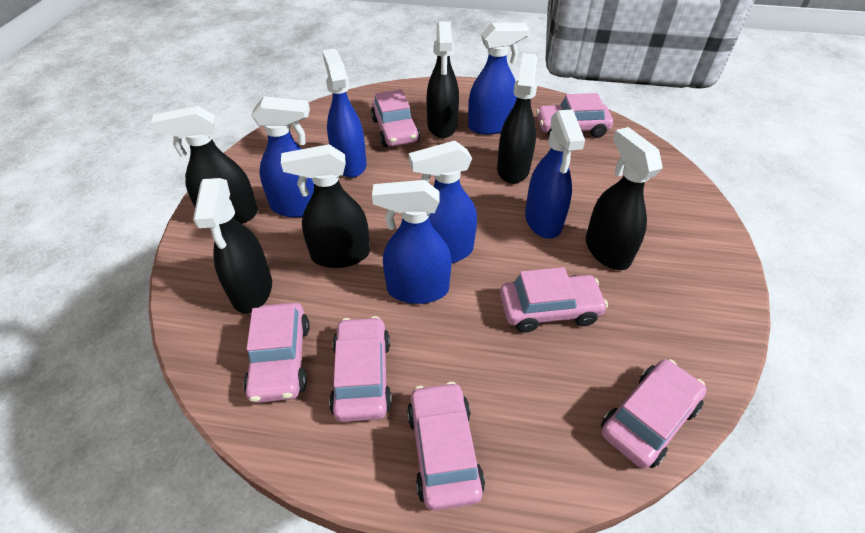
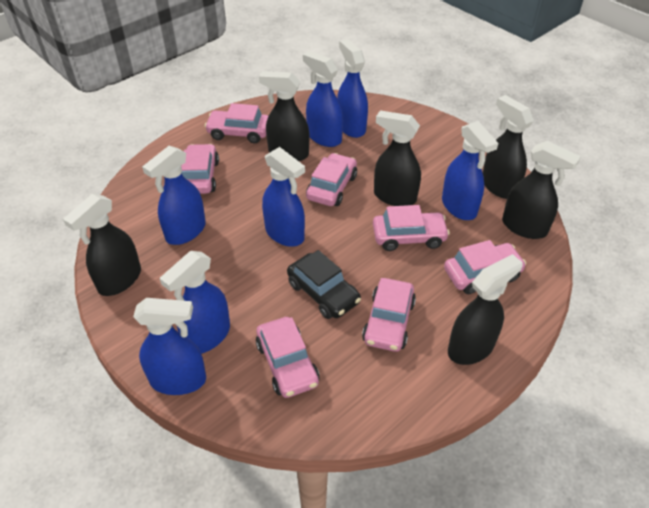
black car: 0 -> 1
blue spray bottle: 6 -> 7

